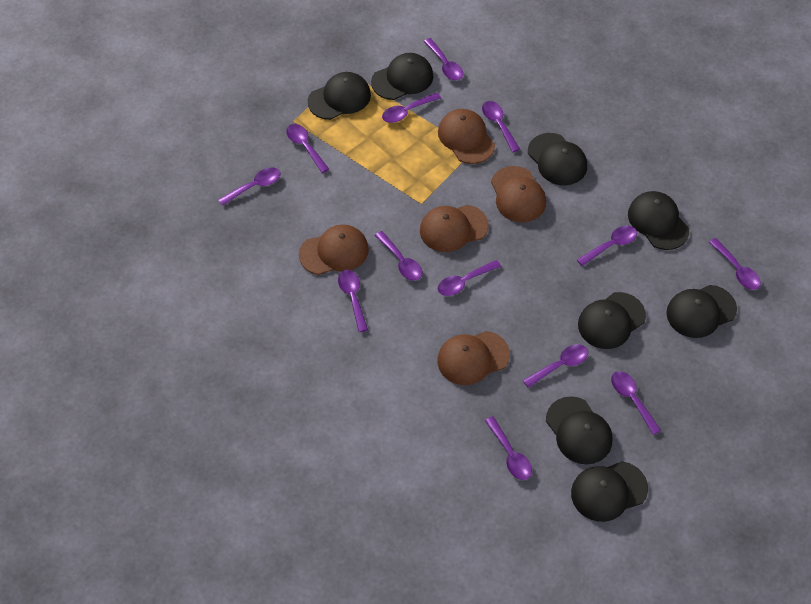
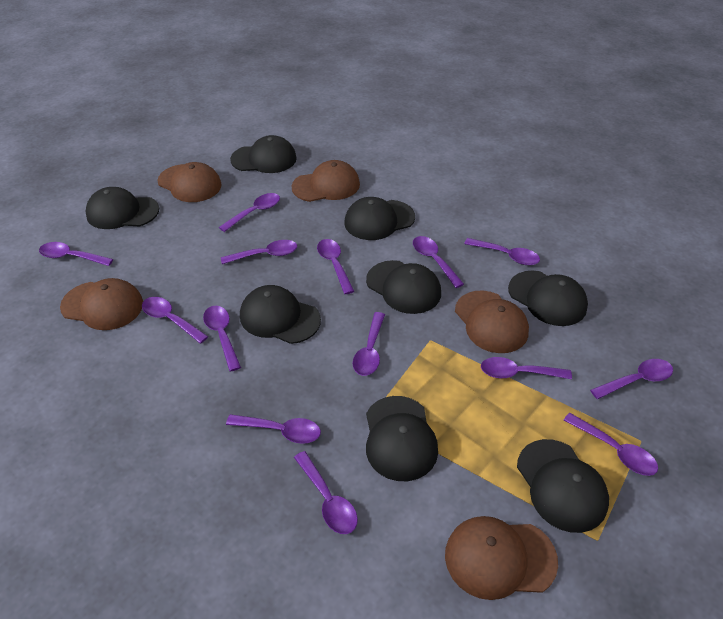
purple spoon: 13 -> 14

